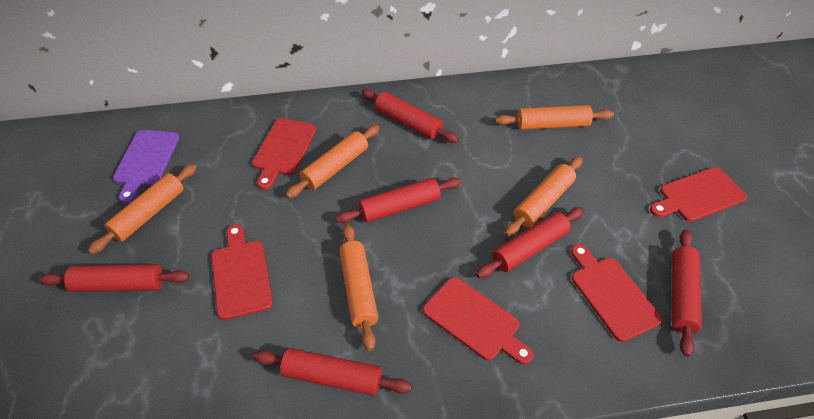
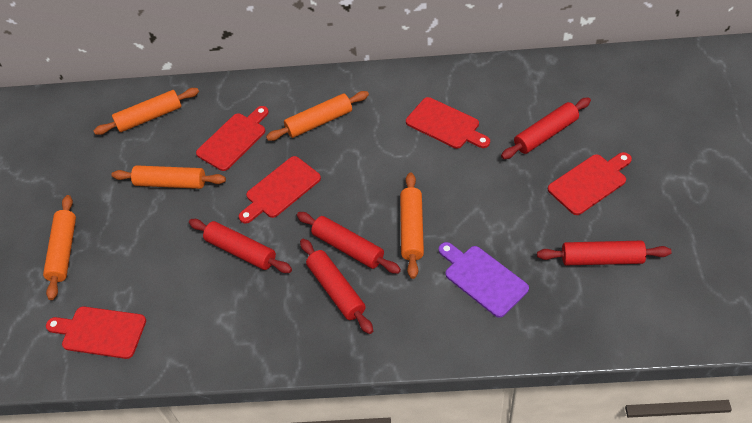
red rolling pin: 6 -> 5

